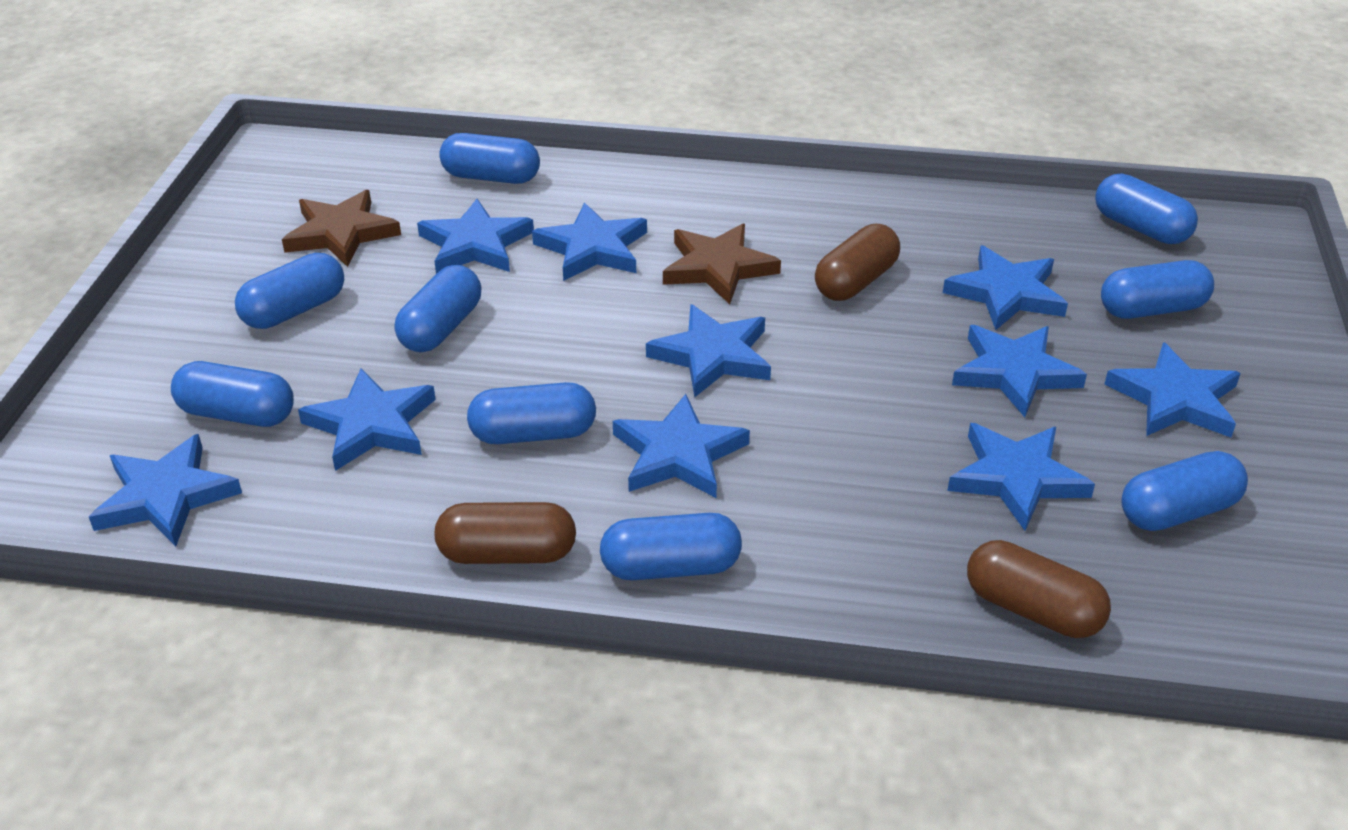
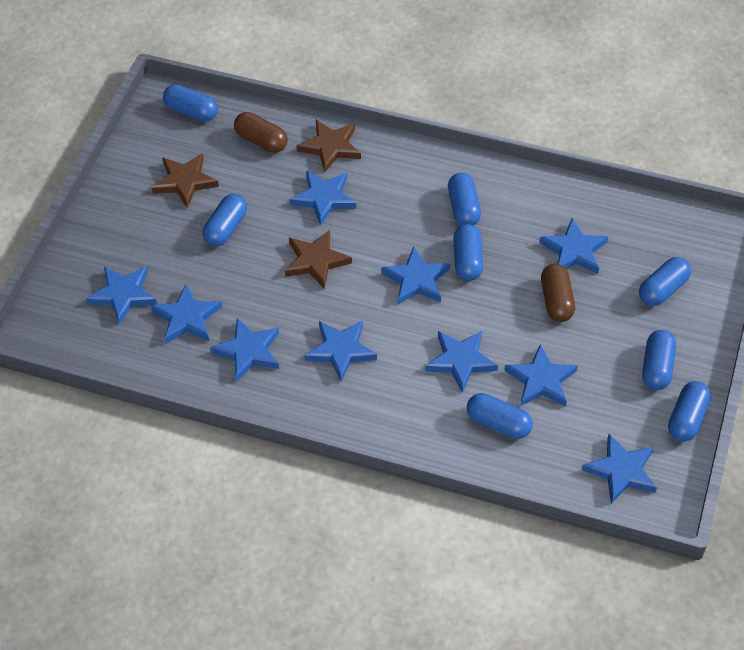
blue capsule: 9 -> 8
brown capsule: 3 -> 2
brown star: 2 -> 3

